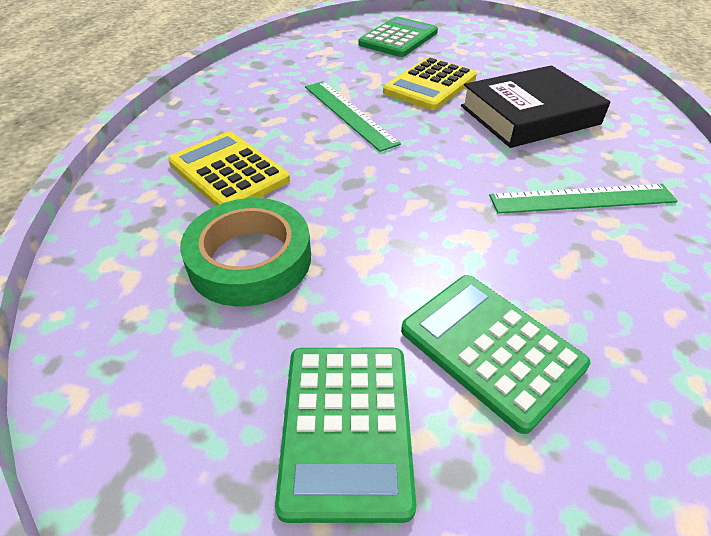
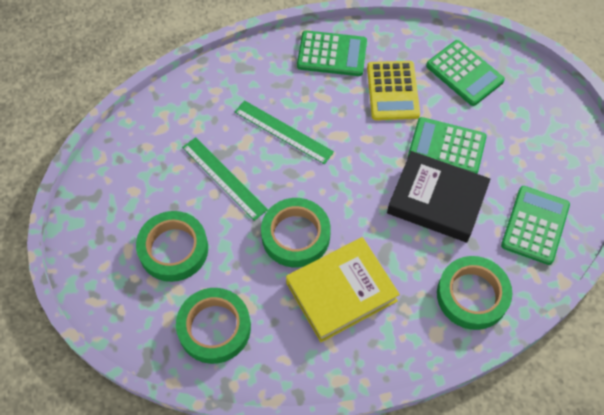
green calculator: 3 -> 4
green tape: 1 -> 4
yellow book: 0 -> 1
yellow calculator: 2 -> 1

